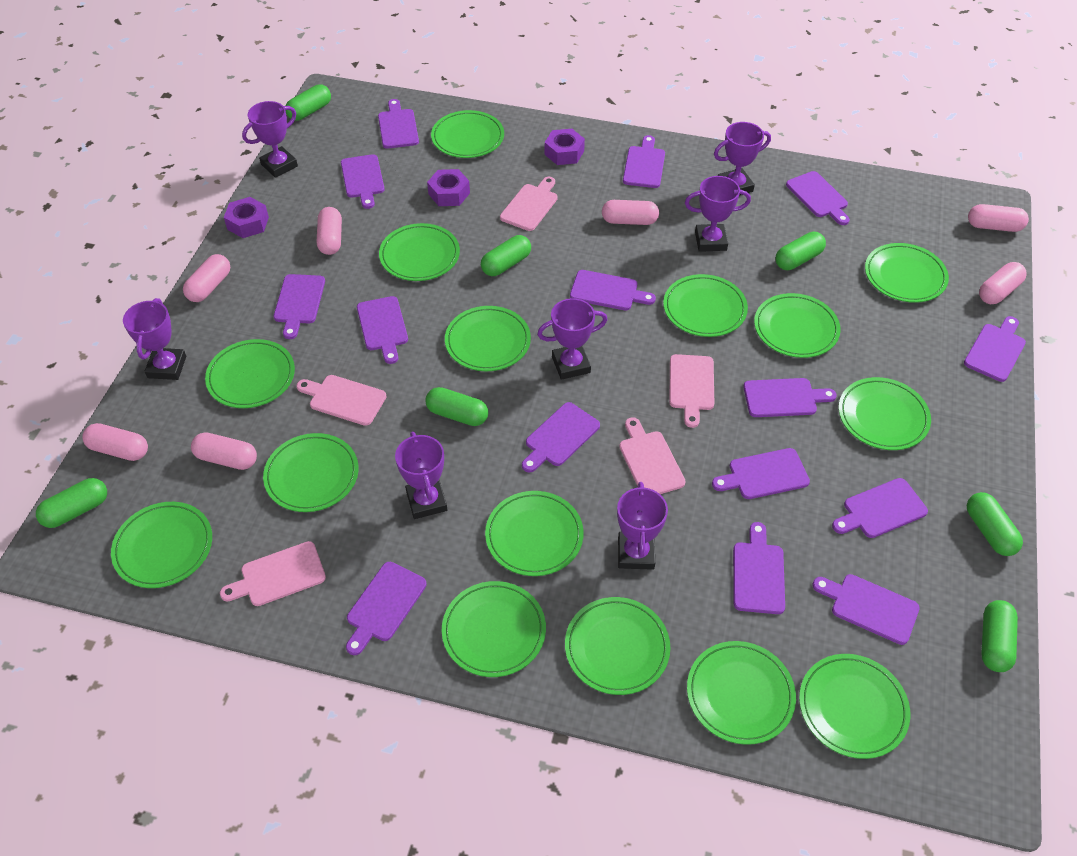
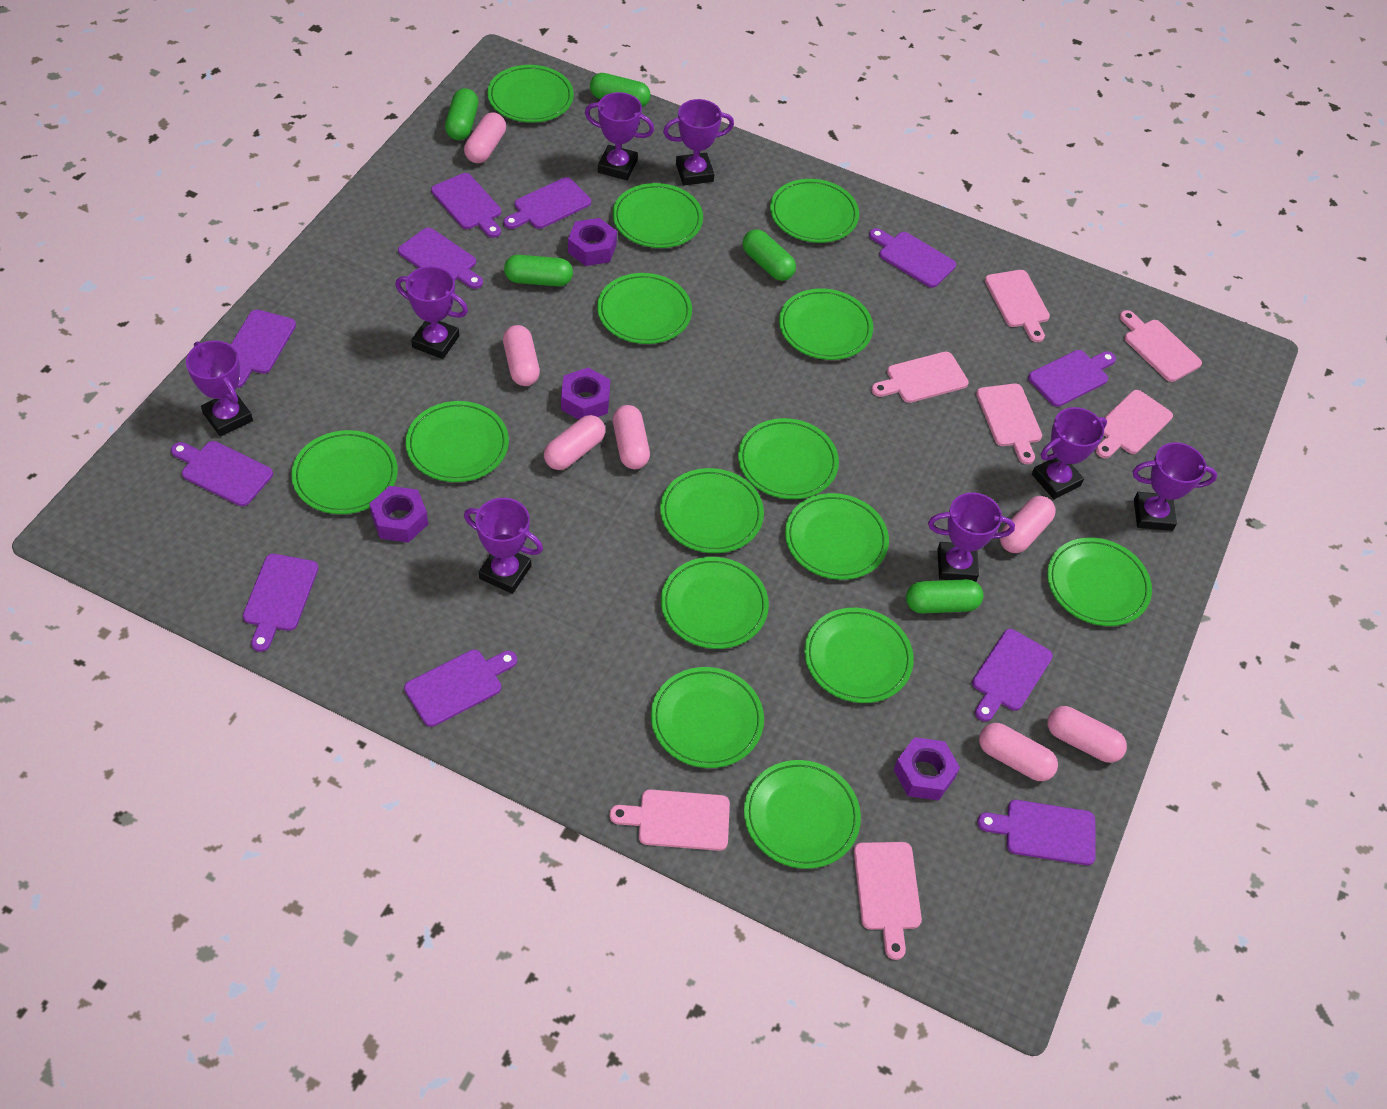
green capsule: 7 -> 5
pink cutting board: 5 -> 7
purple cutting board: 15 -> 11
purple nut: 3 -> 4
purple trophy: 7 -> 8

